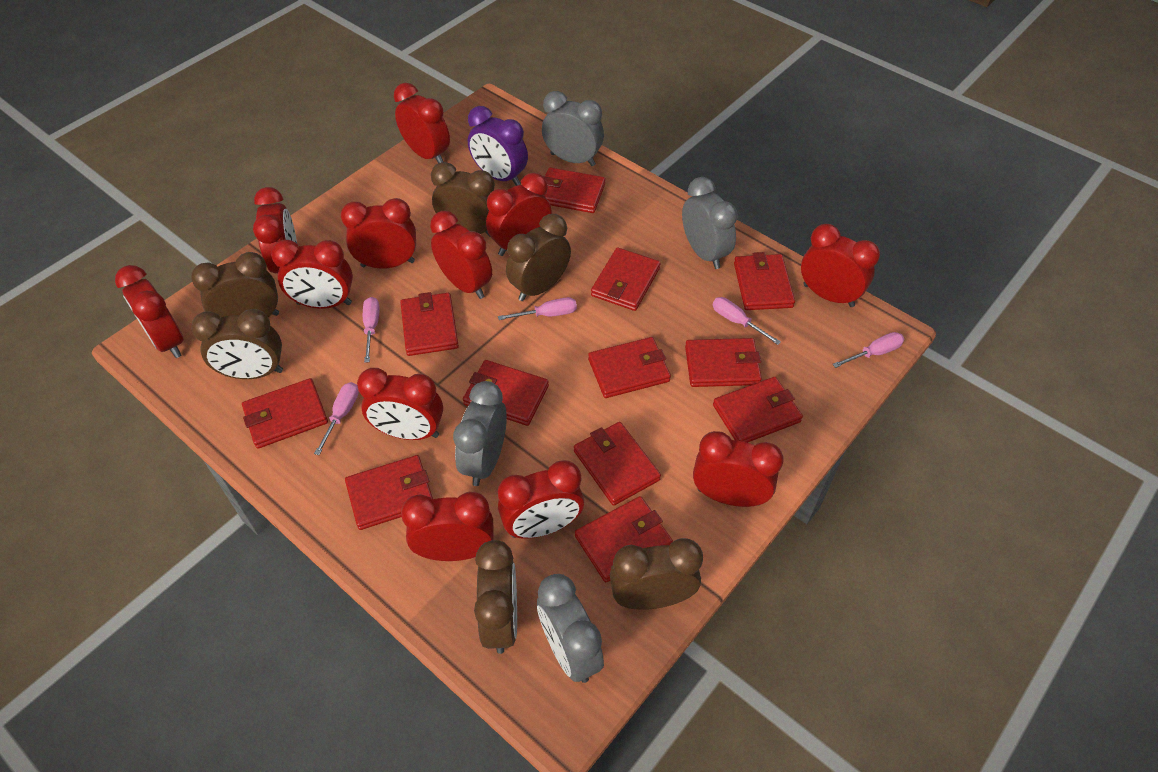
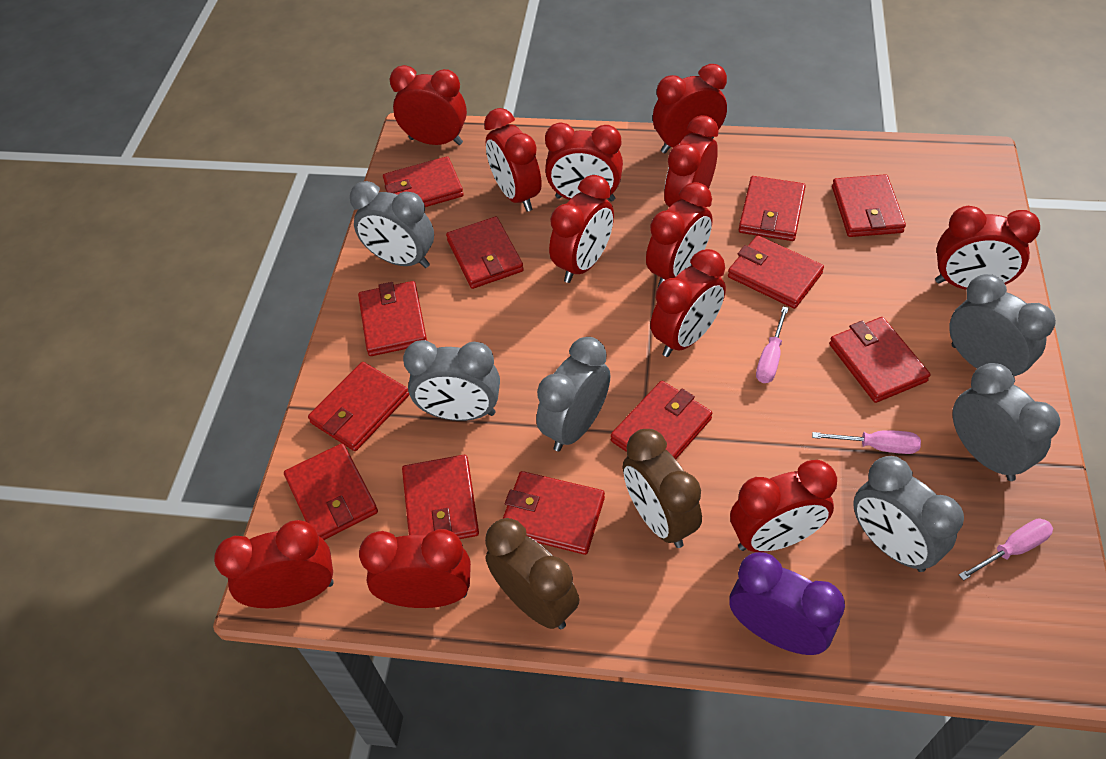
brown clock: 6 -> 2
grey clock: 4 -> 6
pink screwdriver: 5 -> 3

